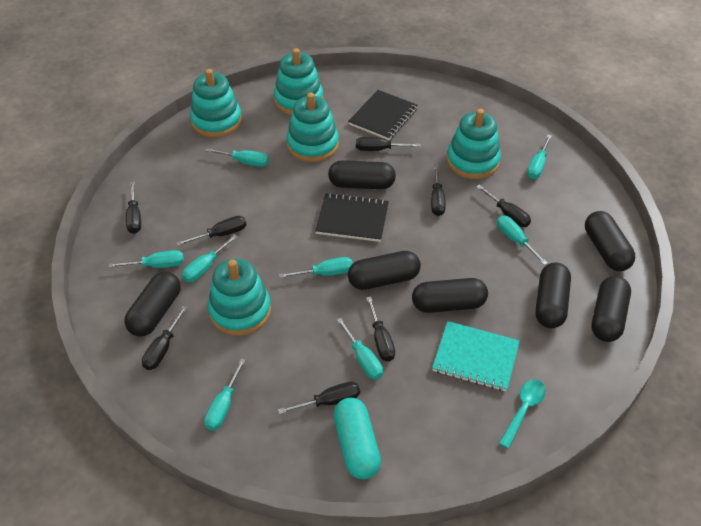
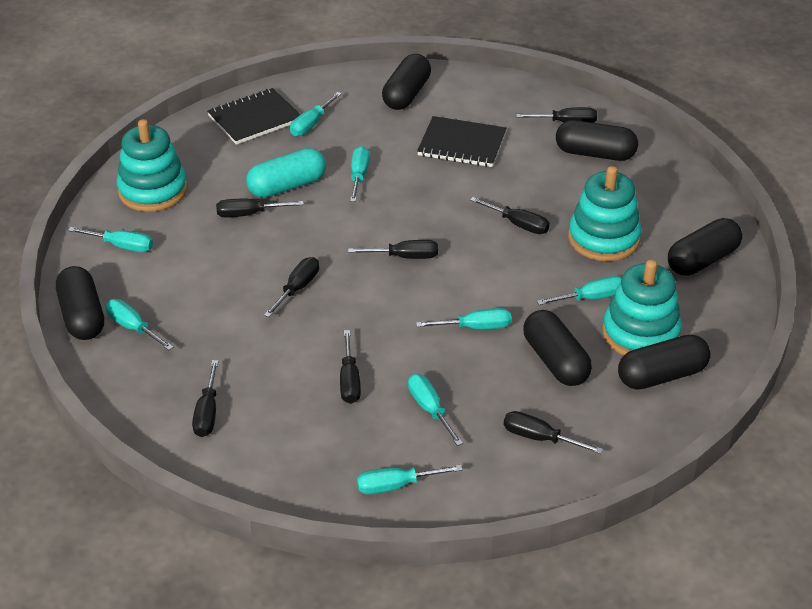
black capsule: 7 -> 6
turquoise notebook: 1 -> 0
turquoise spoon: 1 -> 0
turquoise stacking toy: 5 -> 3

